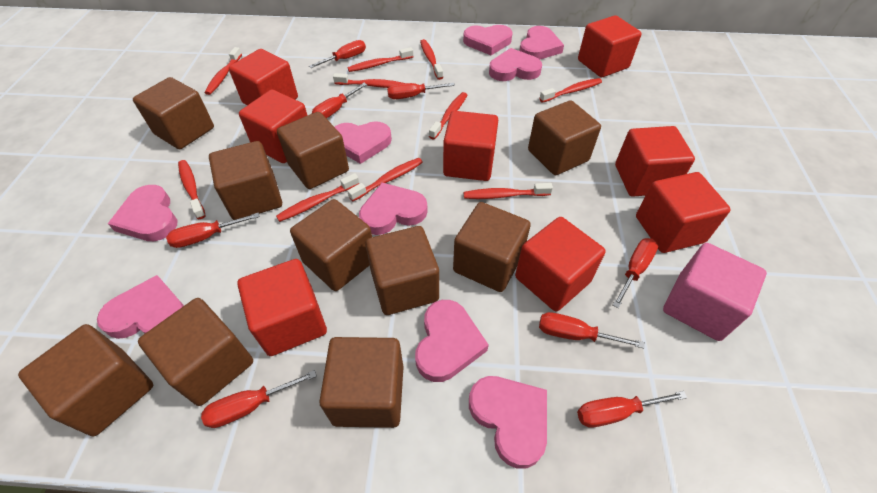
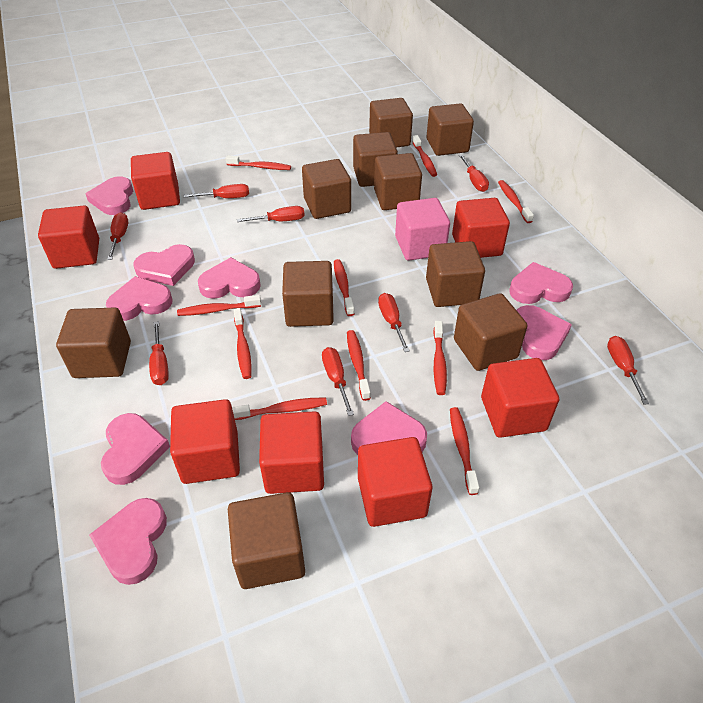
red cube: 8 -> 7

